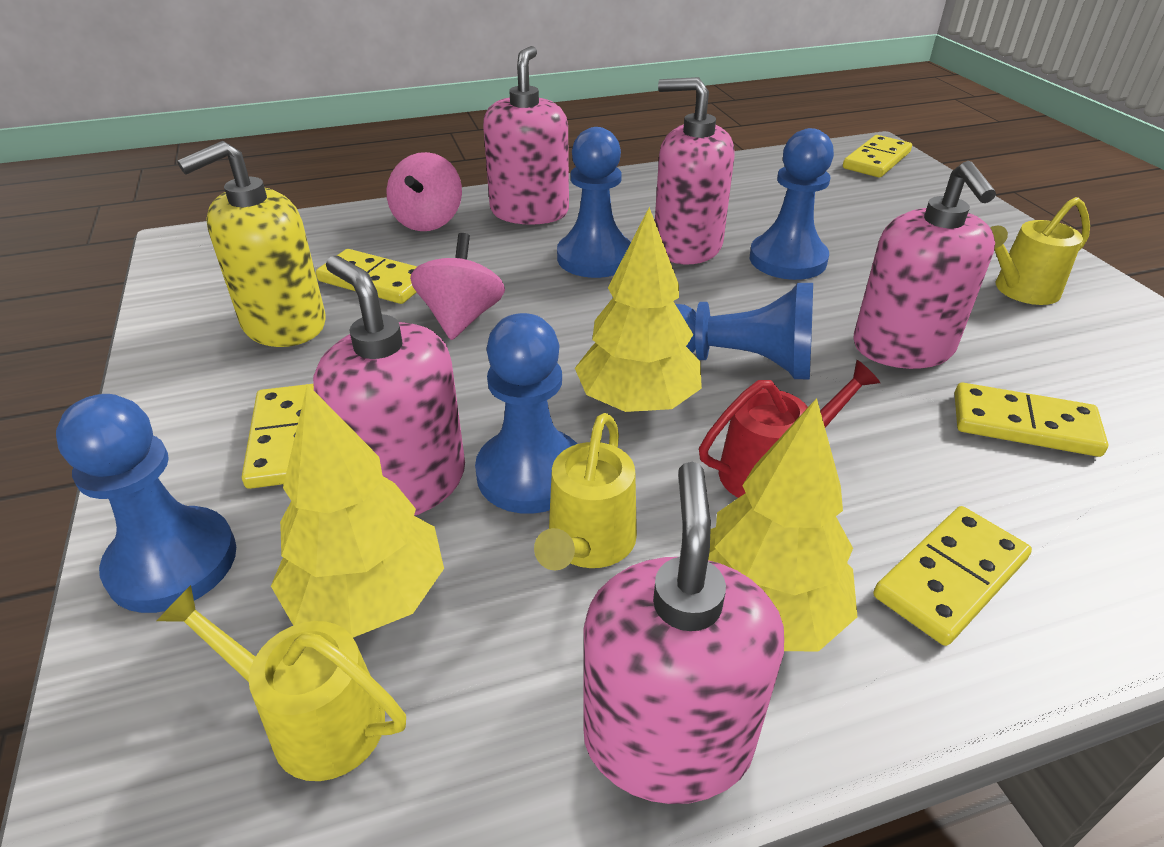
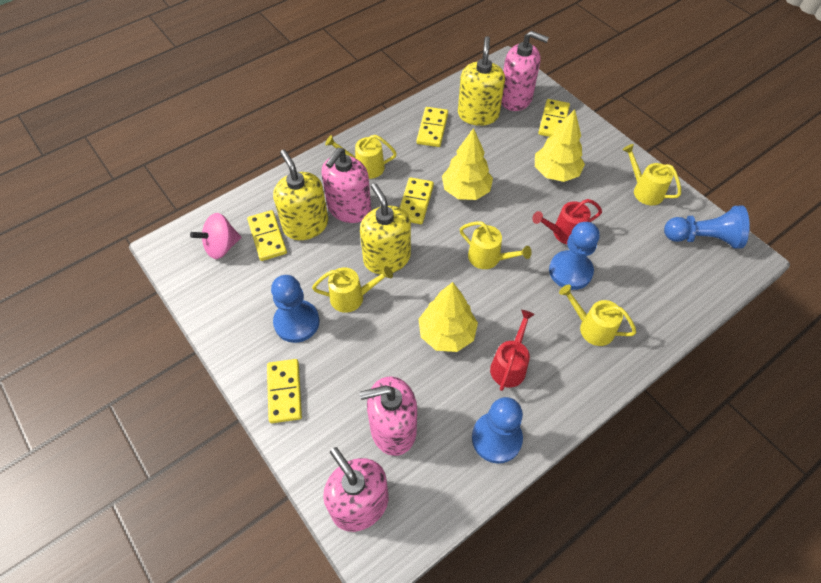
blue pawn: 5 -> 4
pink soap dispenser: 5 -> 4
pink spinning top: 2 -> 1
red watering can: 1 -> 2
yellow soap dispenser: 1 -> 3
yellow watering can: 3 -> 5

